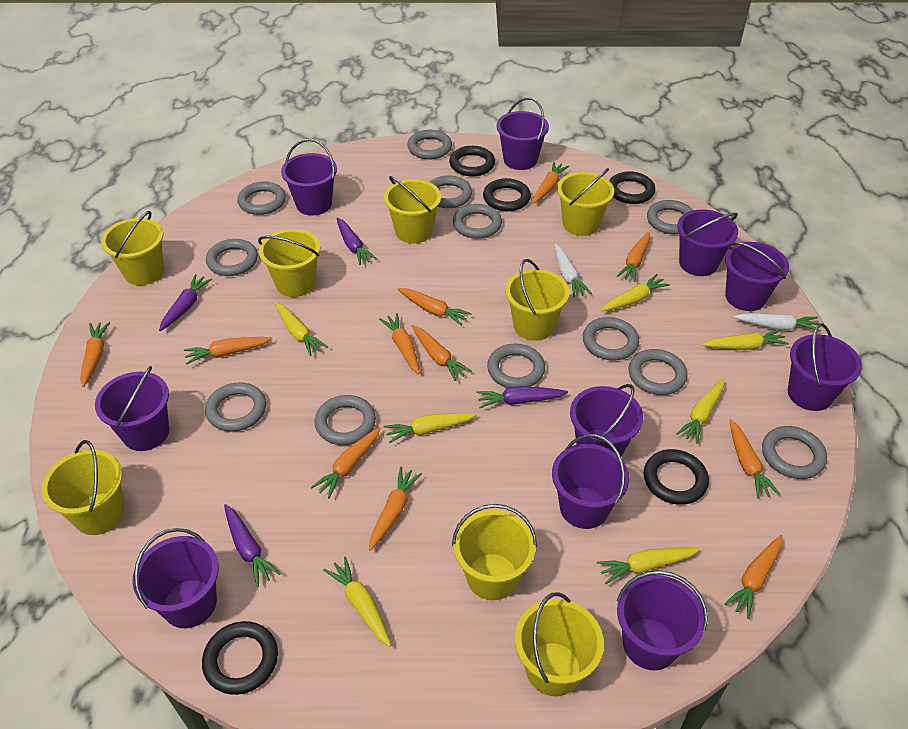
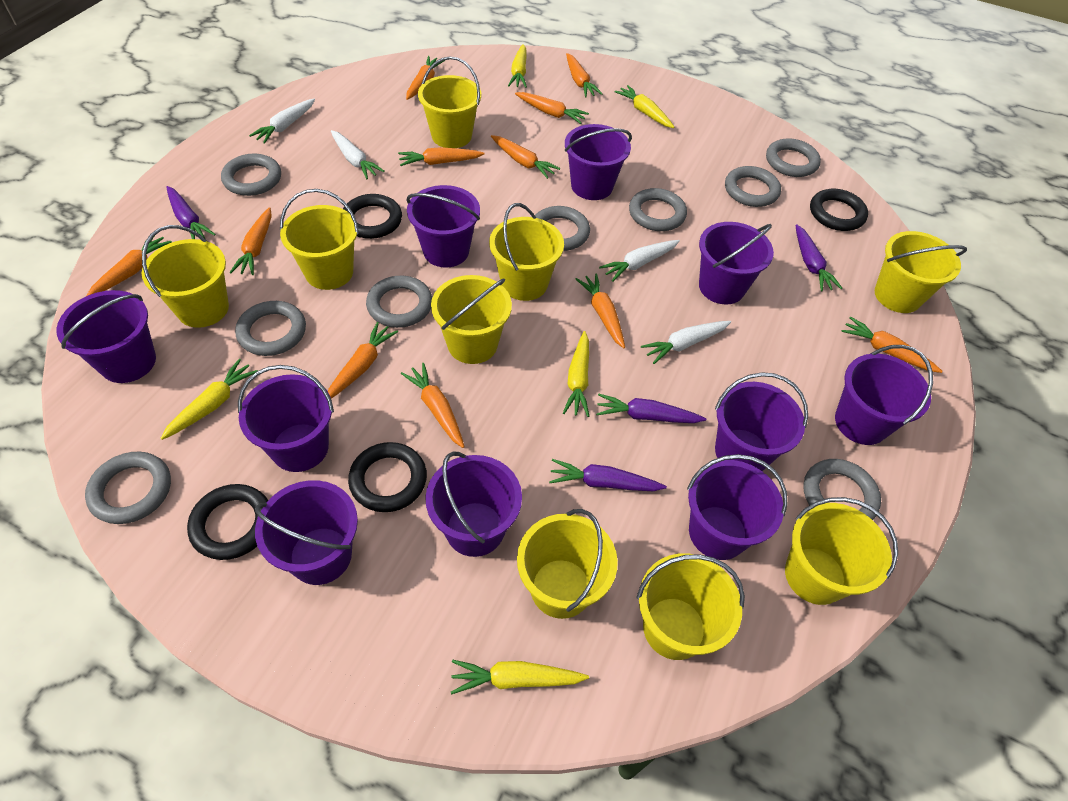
black ring: 5 -> 4
grey ring: 12 -> 9
white carrot: 2 -> 4
yellow bucket: 8 -> 9
yellow carrot: 7 -> 5

